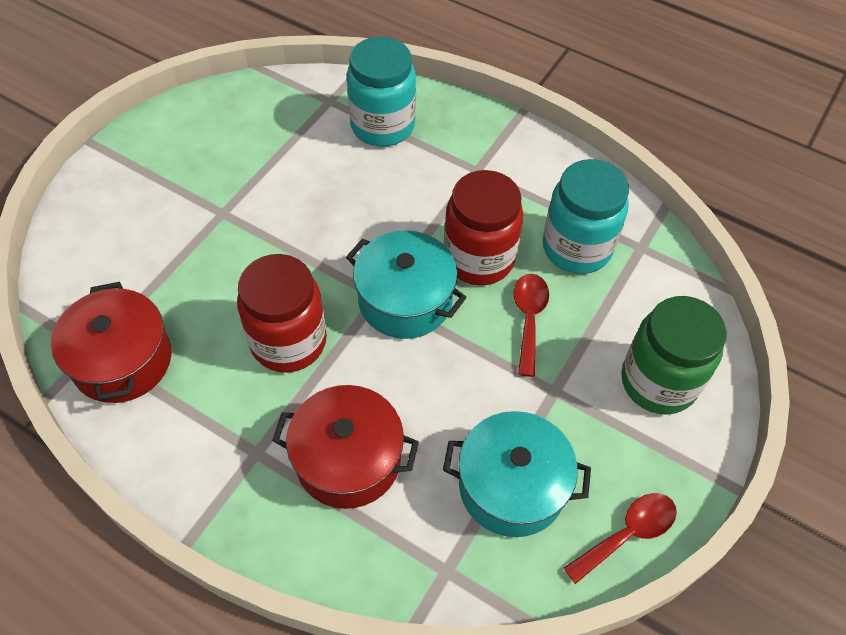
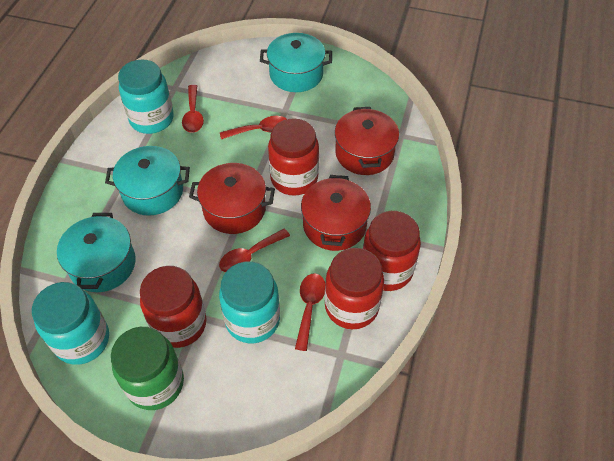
red jar: 2 -> 4
red pot: 2 -> 3
red spoon: 2 -> 4
turquoise jar: 2 -> 3
turquoise pot: 2 -> 3

